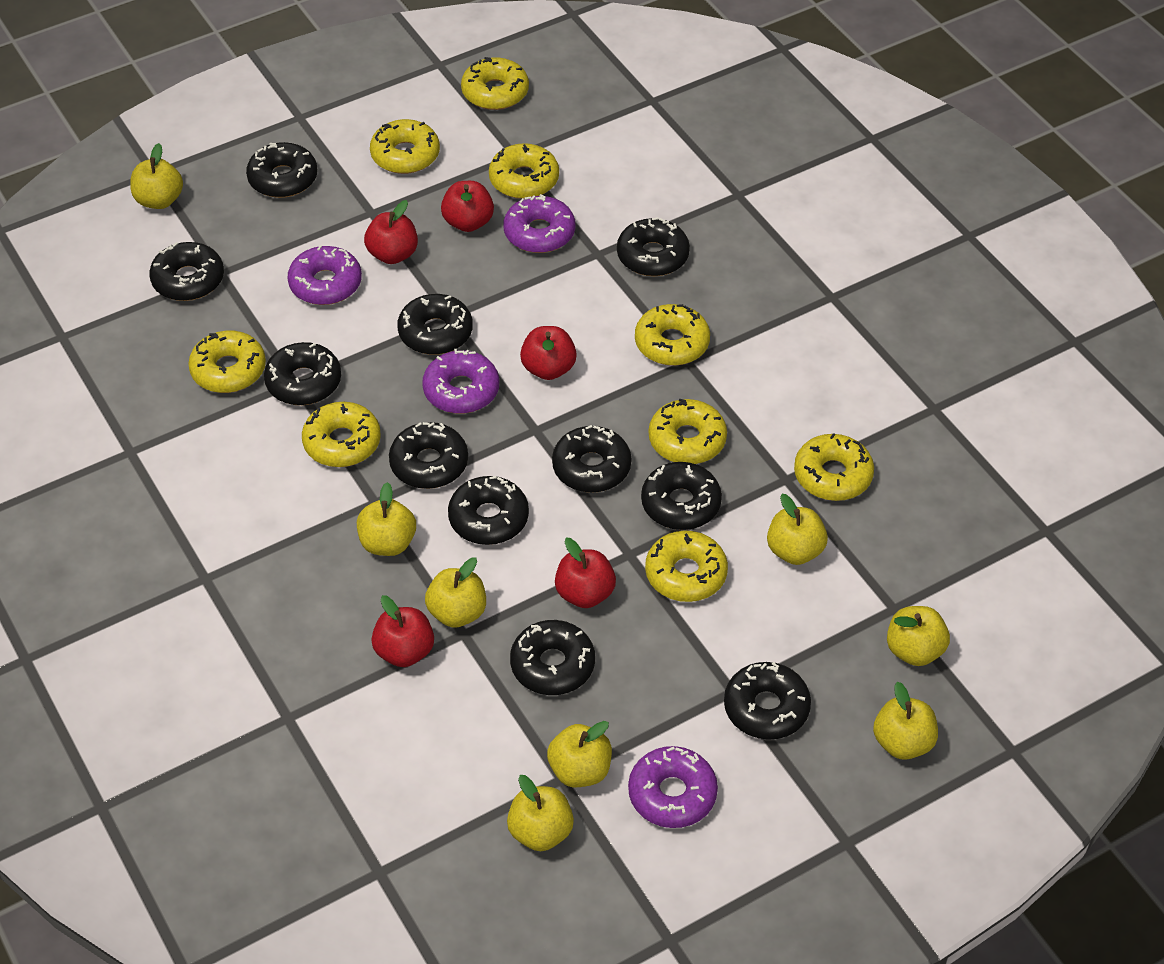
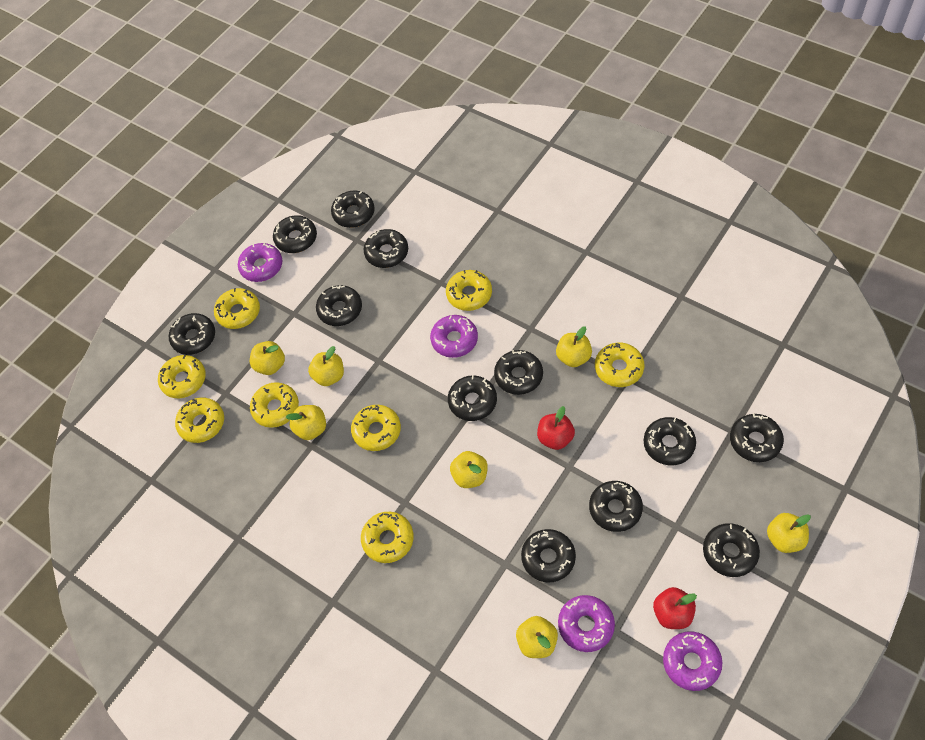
black donut: 11 -> 12
red apple: 5 -> 2
yellow apple: 8 -> 7
yellow donut: 9 -> 8

